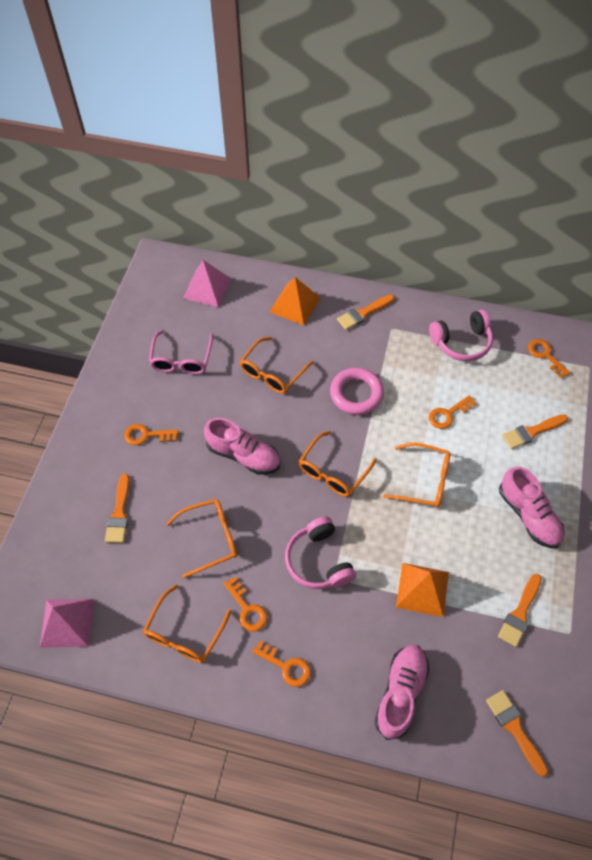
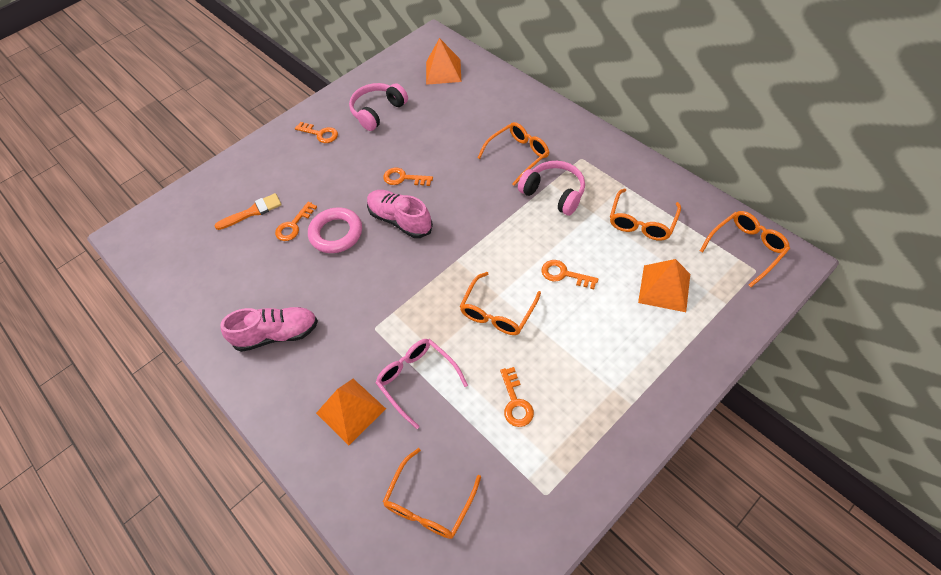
orange brush: 5 -> 1
orange pyramid: 2 -> 3
pink pyramid: 2 -> 0
pink shoe: 3 -> 2

